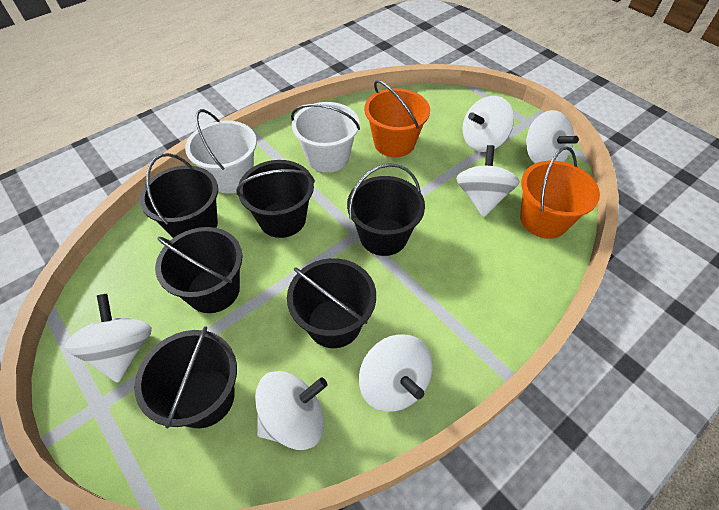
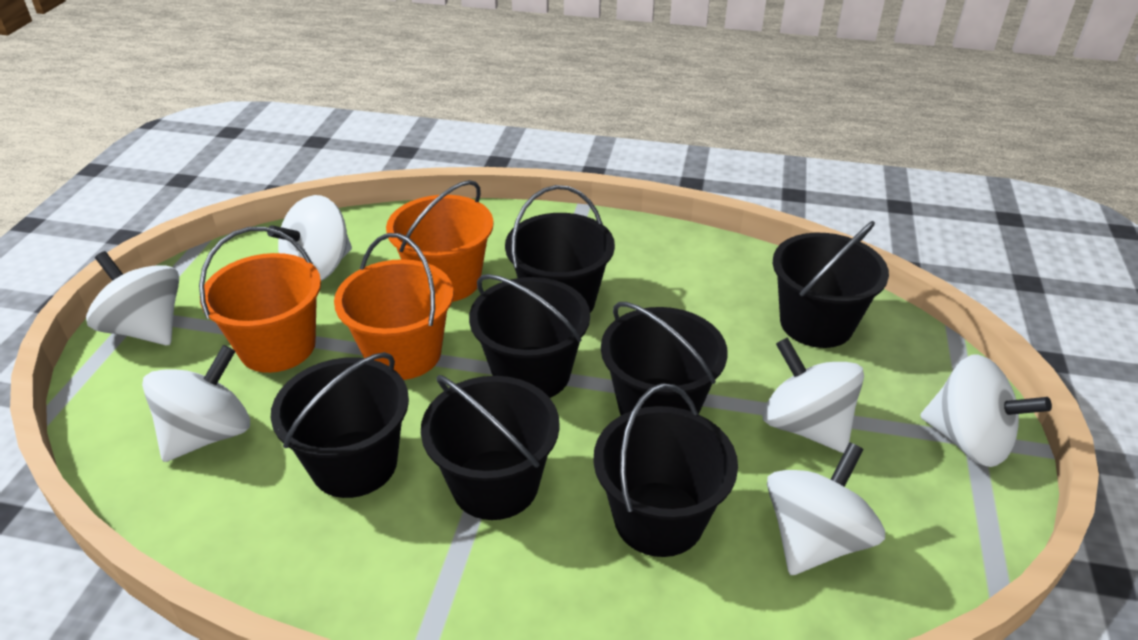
black bucket: 6 -> 7
orange bucket: 2 -> 3
white bucket: 2 -> 0

